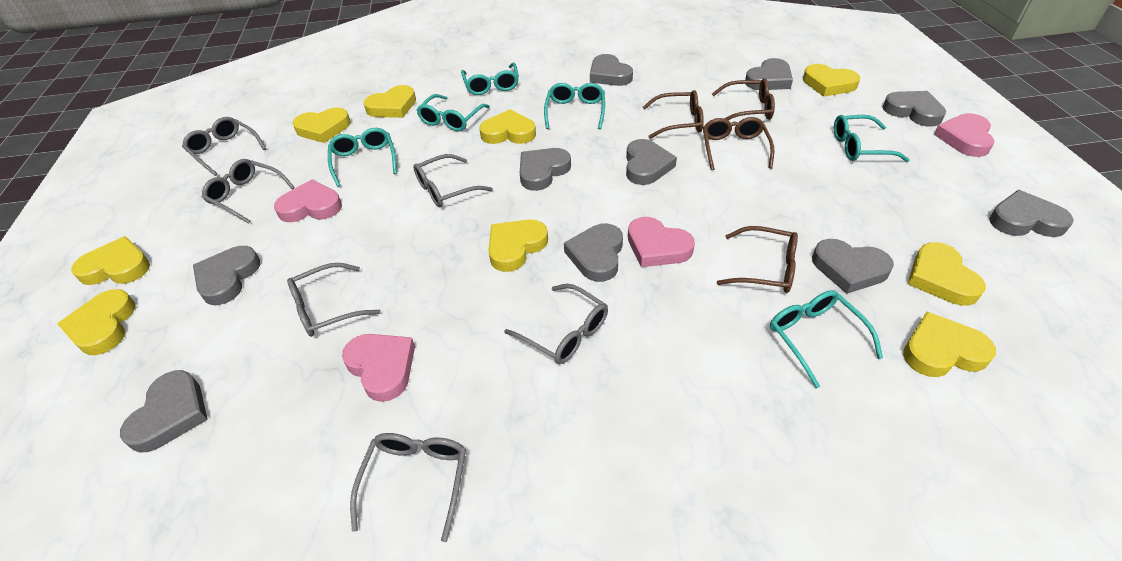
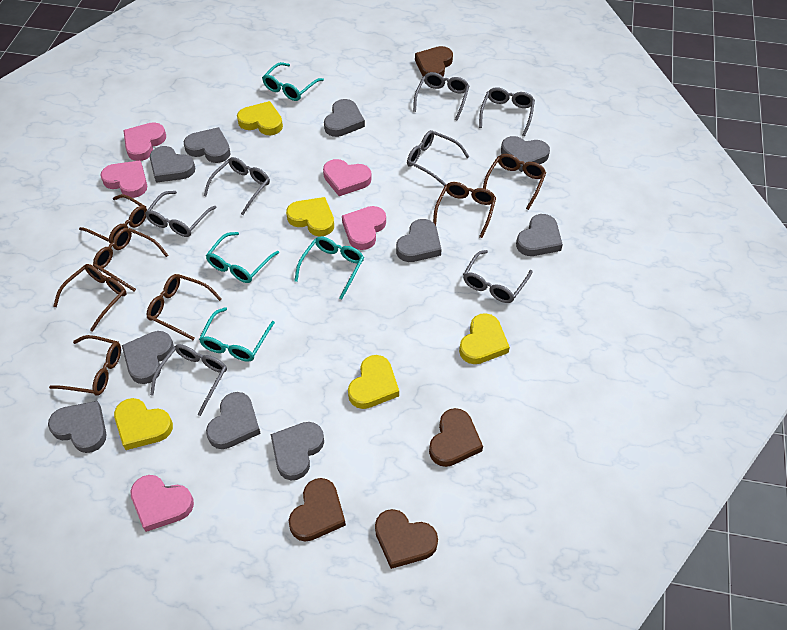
brown glasses: 4 -> 7
brown heart: 0 -> 4
grey glasses: 6 -> 7
pink heart: 4 -> 5
turquoise glasses: 6 -> 4
yellow heart: 9 -> 5

